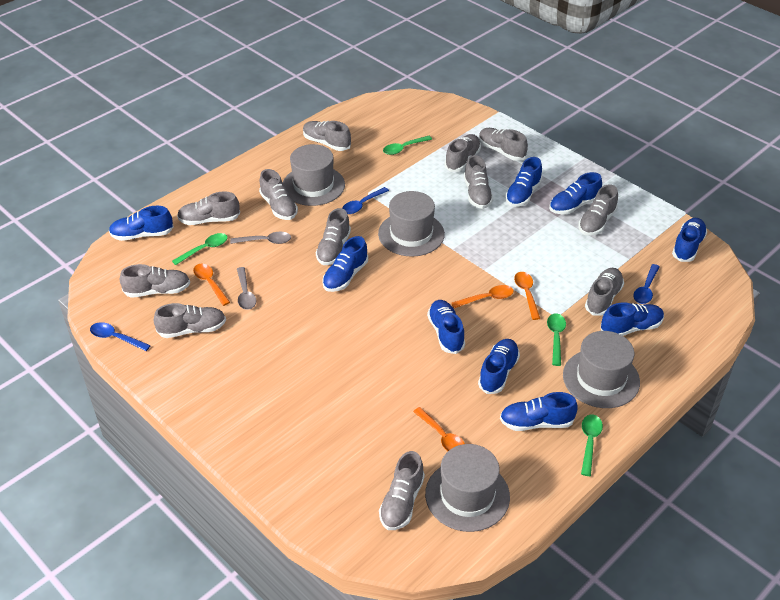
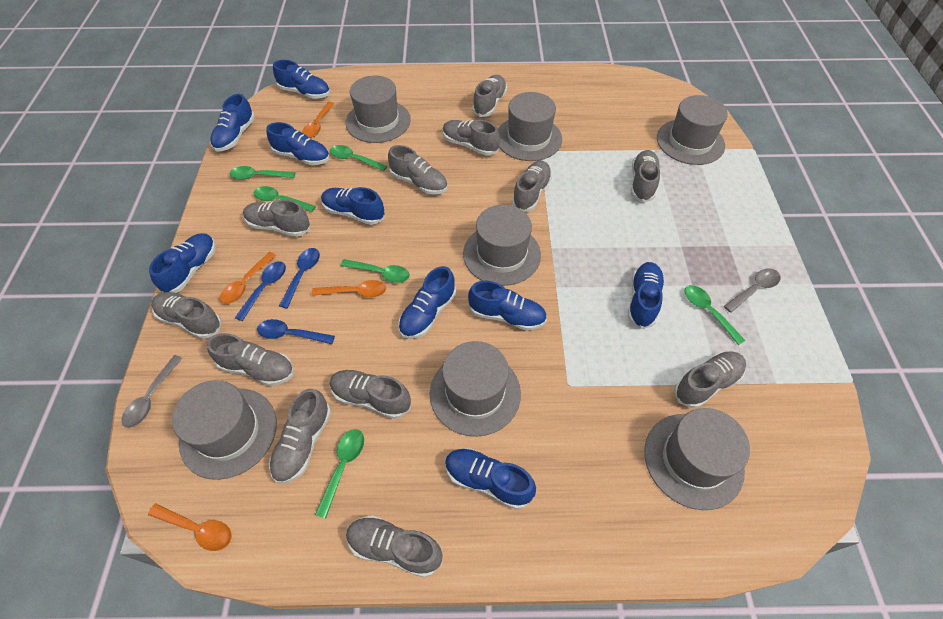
green spoon: 4 -> 6
grey hat: 4 -> 7

